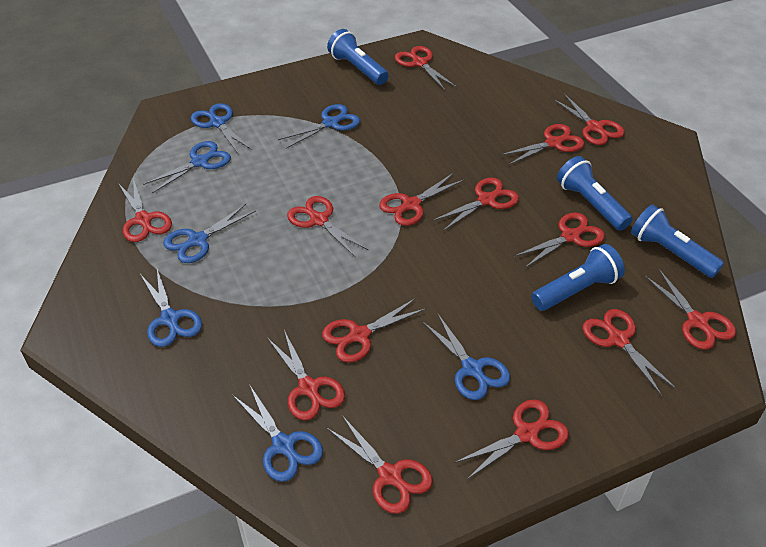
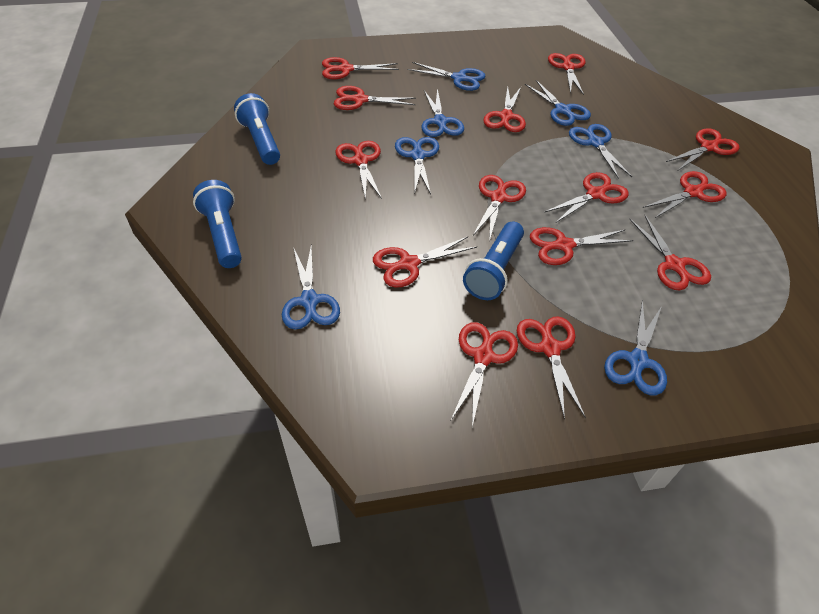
blue flashlight: 4 -> 3

